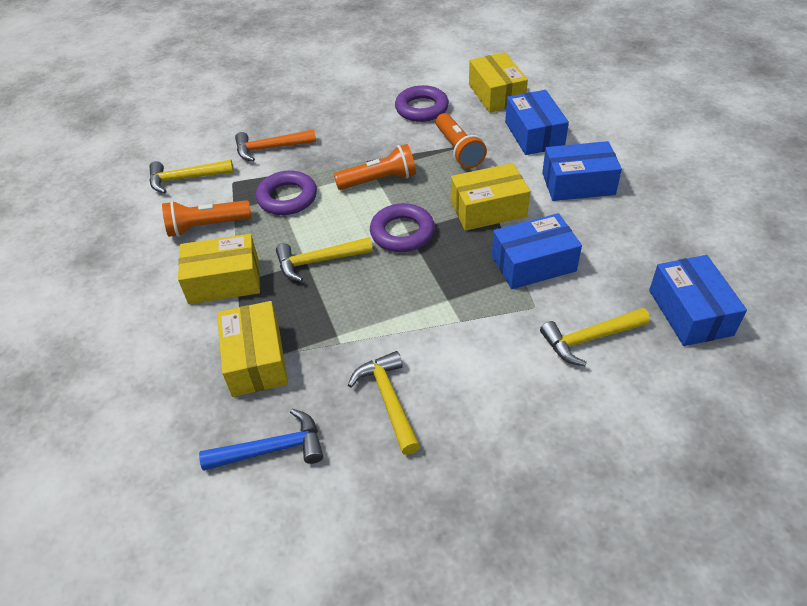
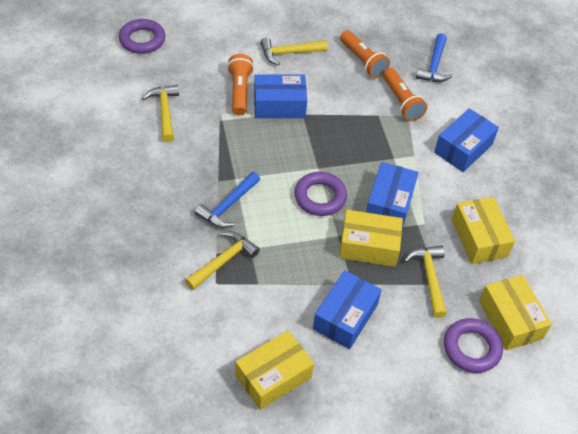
blue hammer: 1 -> 2
orange hammer: 1 -> 0

